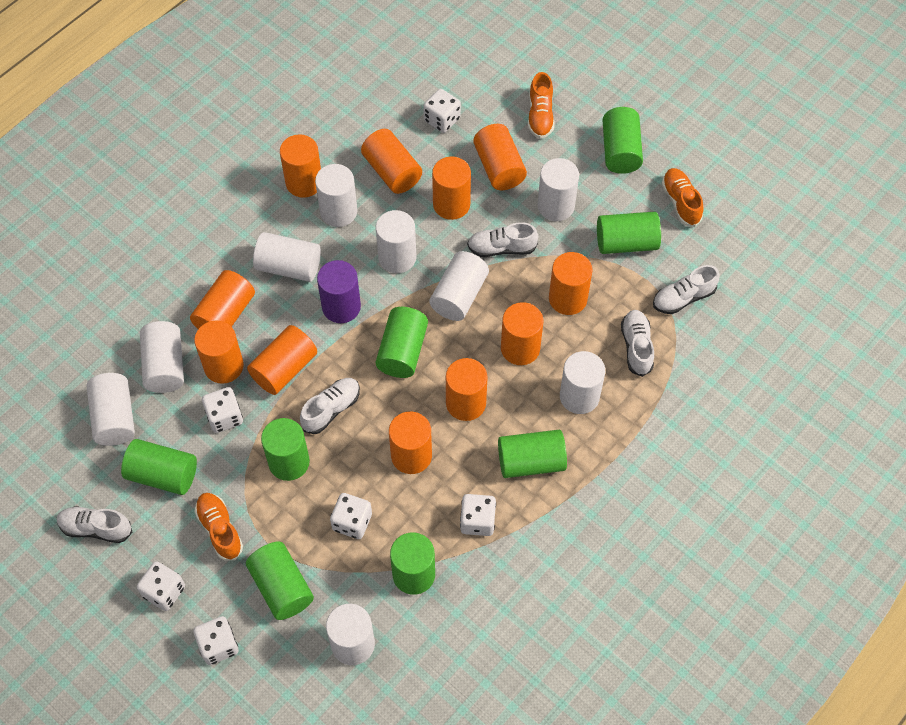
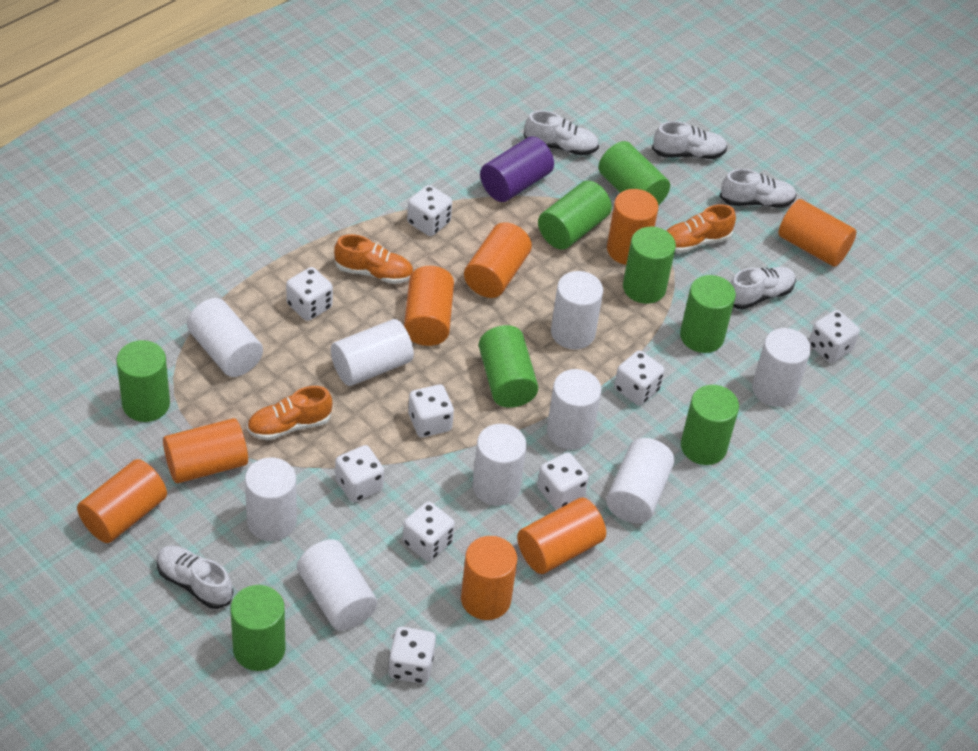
orange cylinder: 11 -> 8
white dice: 6 -> 9

